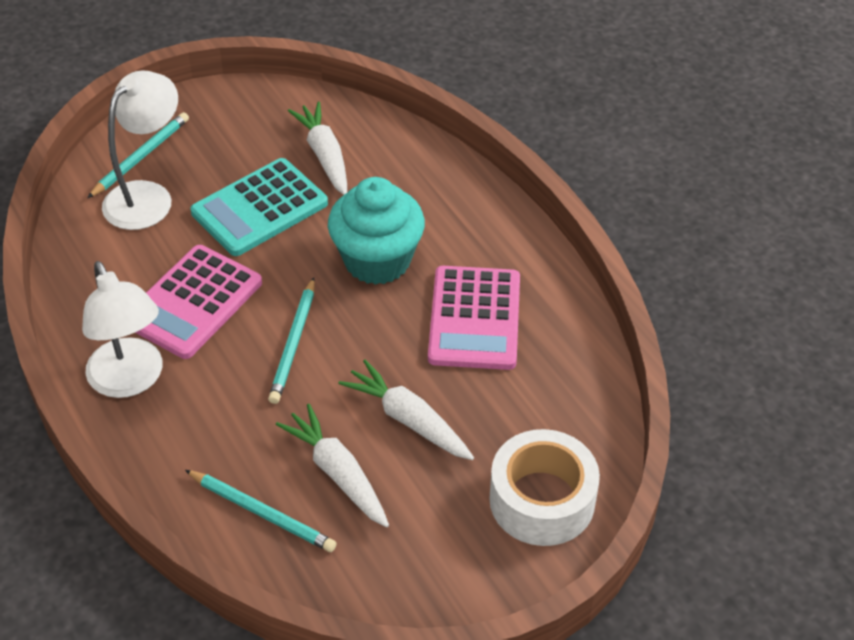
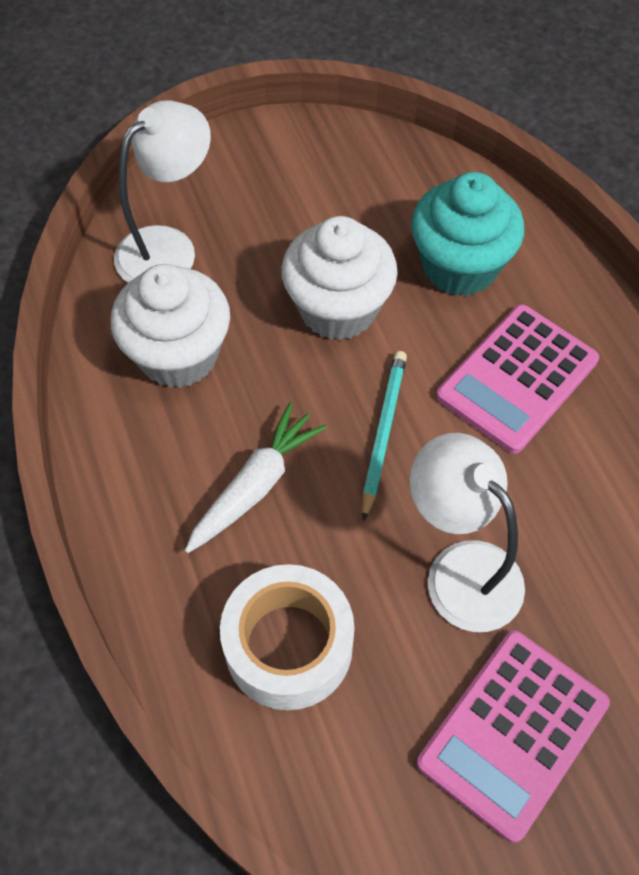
turquoise calculator: 1 -> 0
turquoise pencil: 3 -> 1
white carrot: 3 -> 1
white cupcake: 0 -> 2

